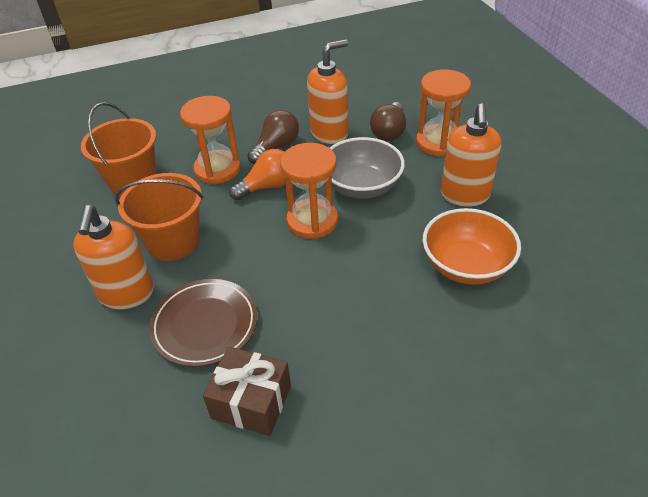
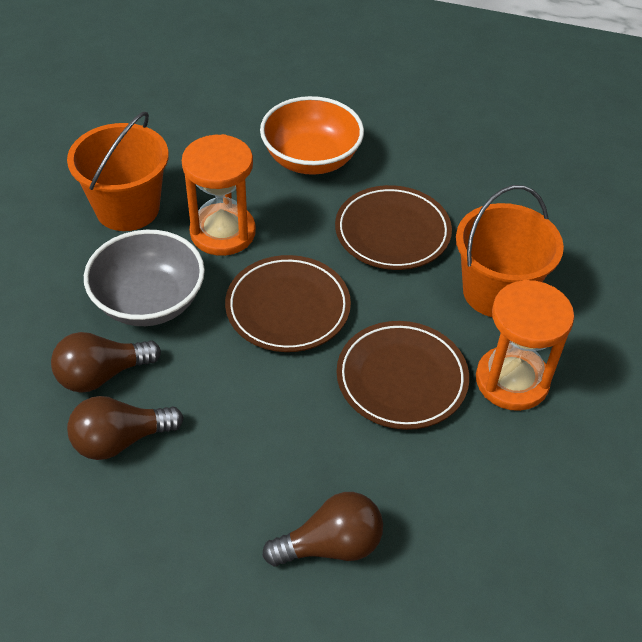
brown gift: 1 -> 0
brown light bulb: 2 -> 3
brown plate: 1 -> 3
orange hourglass: 3 -> 2
orange light bulb: 1 -> 0
orange soap dispenser: 3 -> 0

